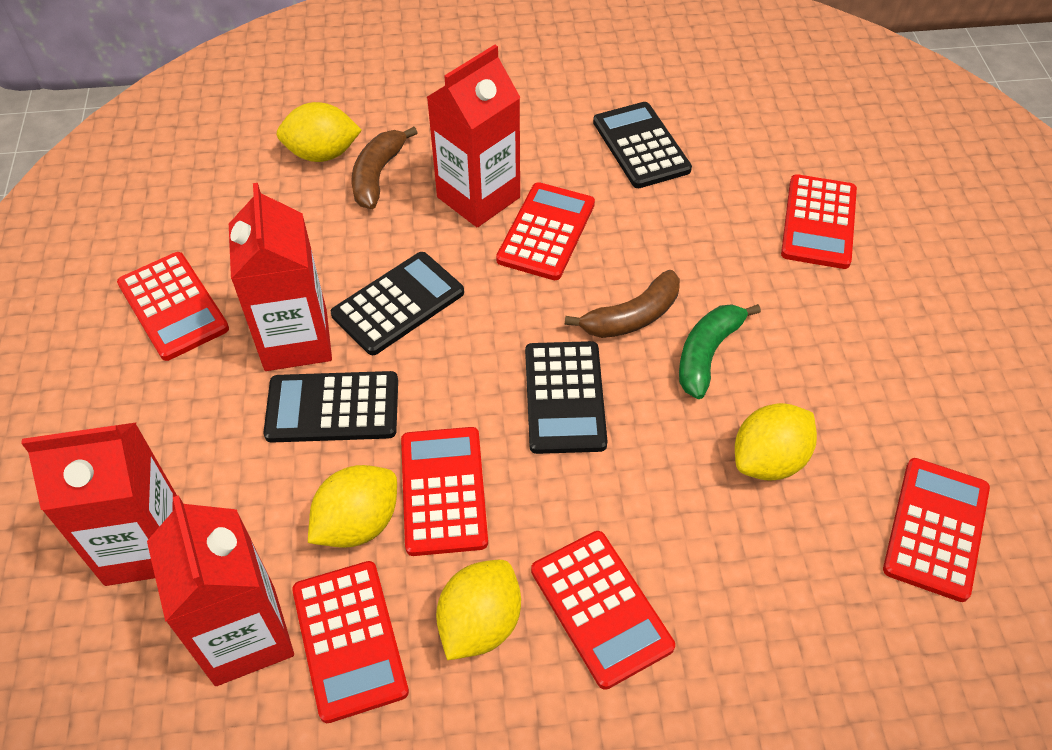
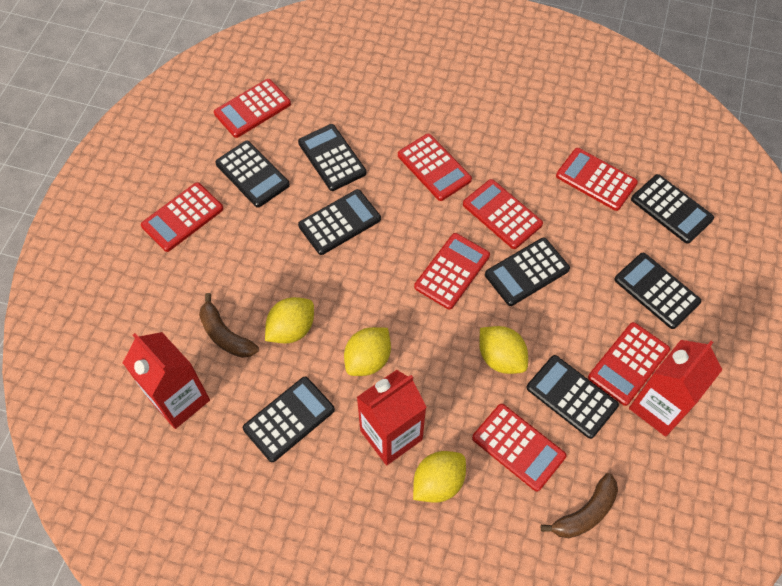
black calculator: 4 -> 8
green banana: 1 -> 0
red calculator: 7 -> 8
red carton: 4 -> 3

